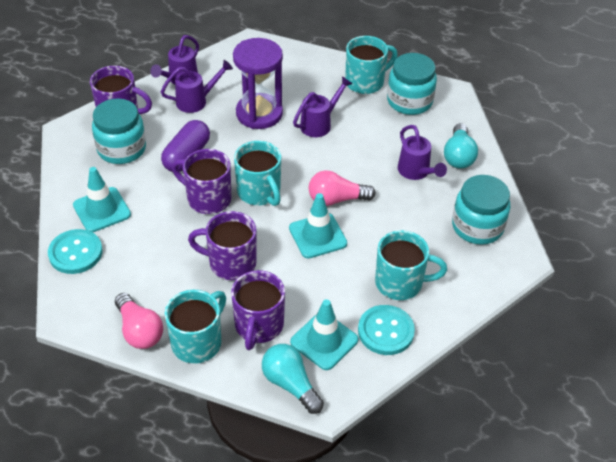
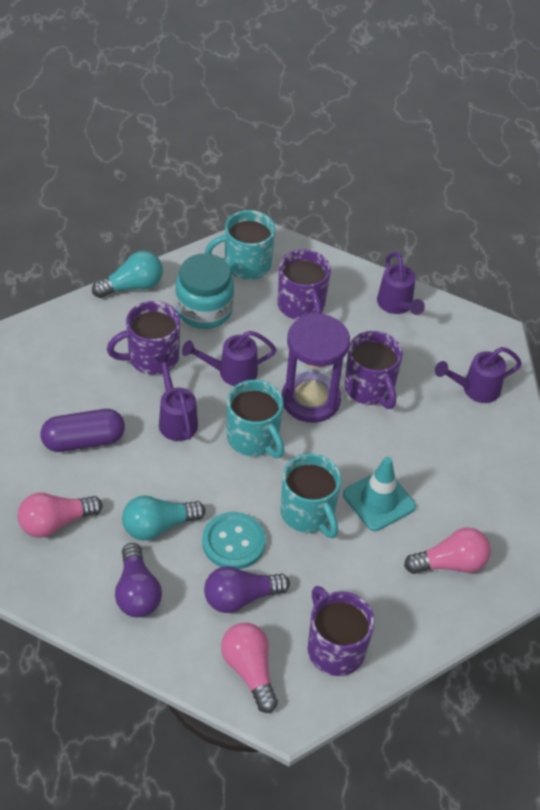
pink light bulb: 2 -> 3
purple light bulb: 0 -> 2
turquoise button: 2 -> 1
turquoise jar: 3 -> 1
turquoise mug: 4 -> 3
turquoise traffic cone: 3 -> 1

